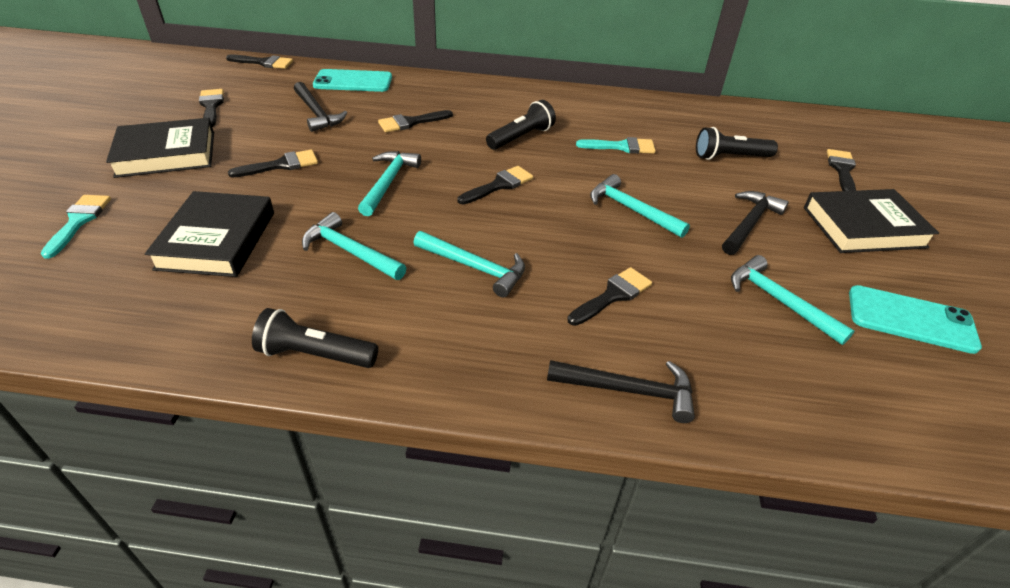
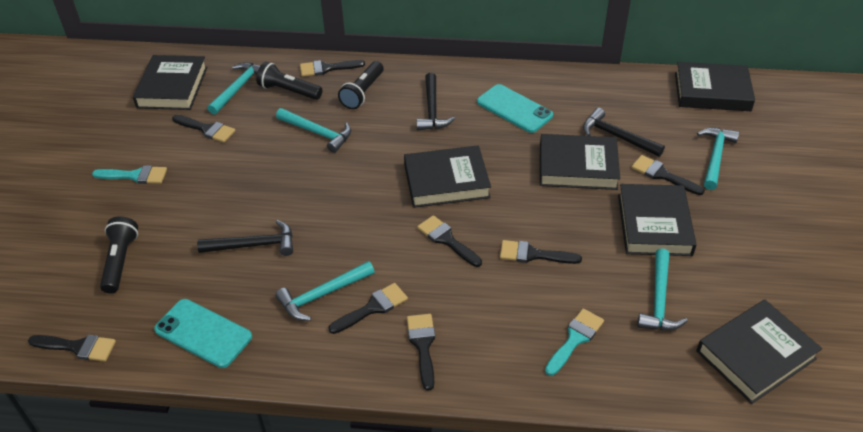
black book: 3 -> 6
black brush: 7 -> 8

